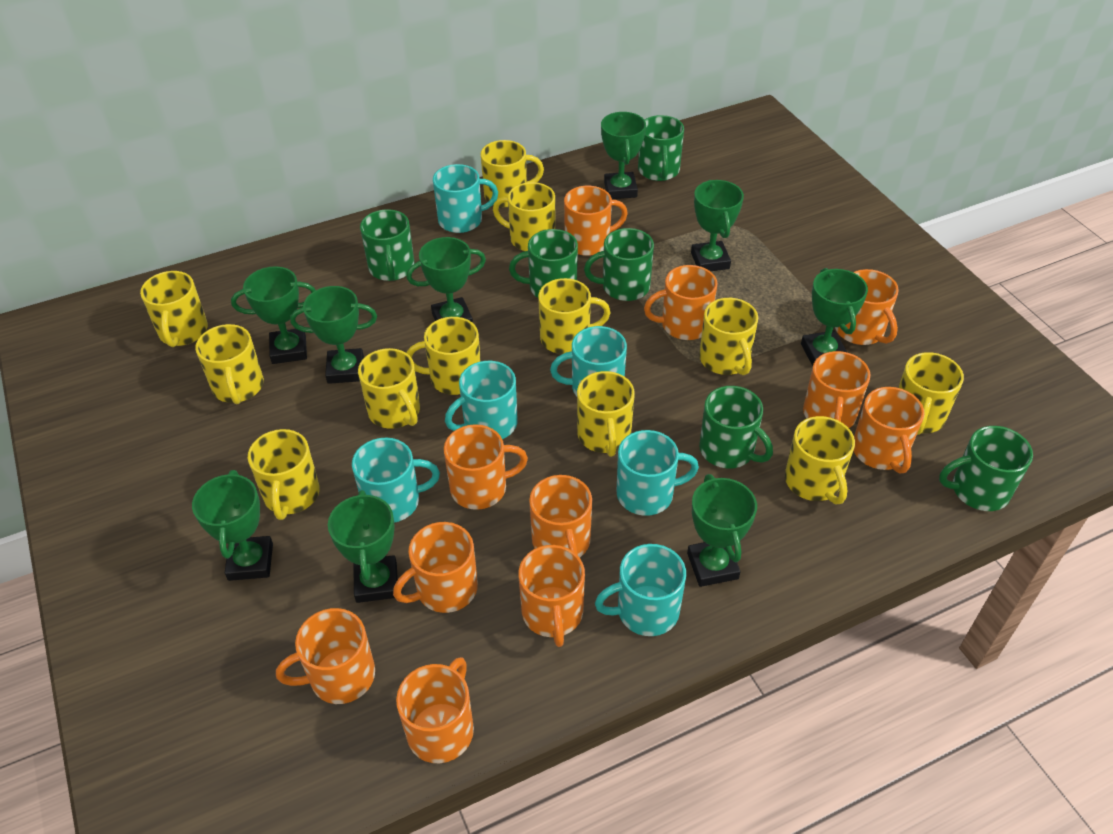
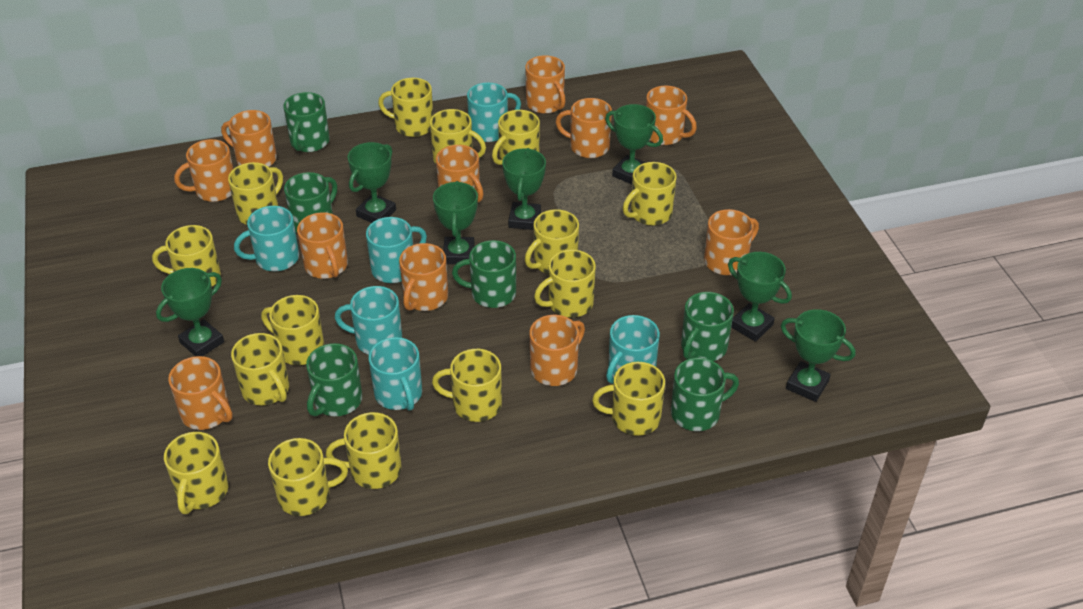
green trophy: 9 -> 7
yellow mug: 12 -> 15

